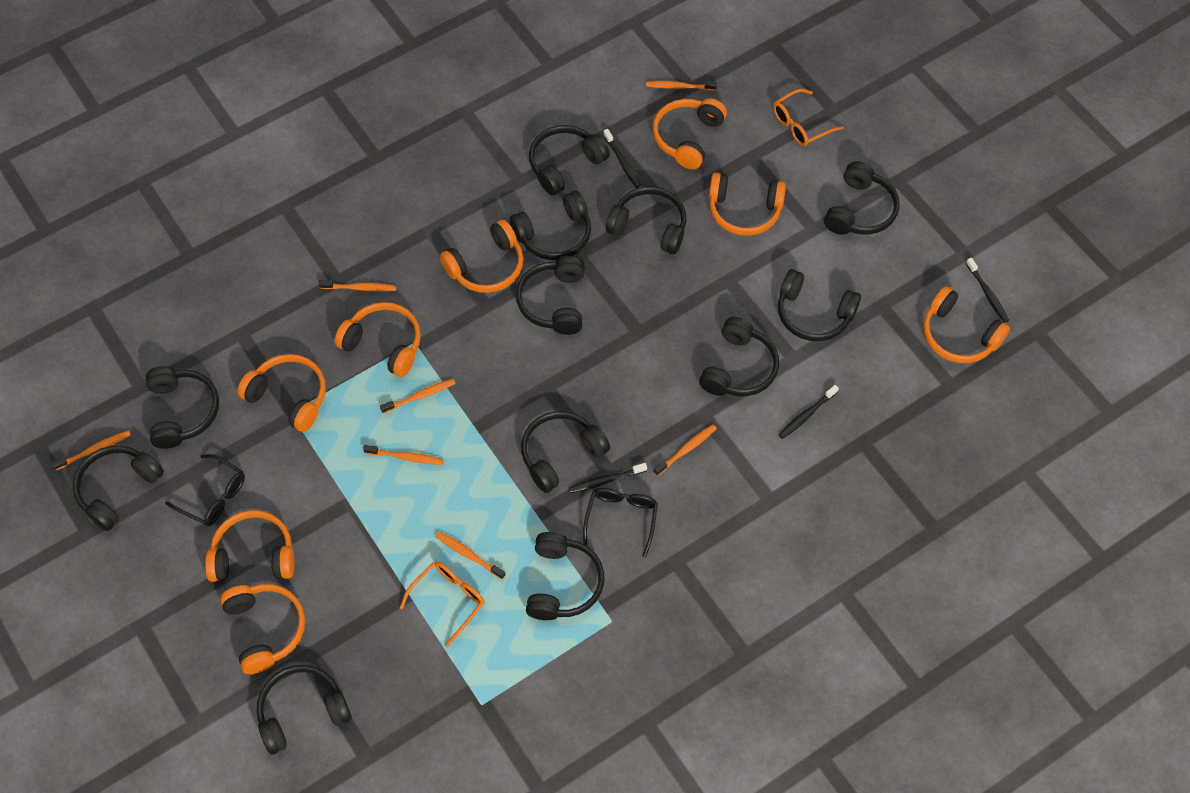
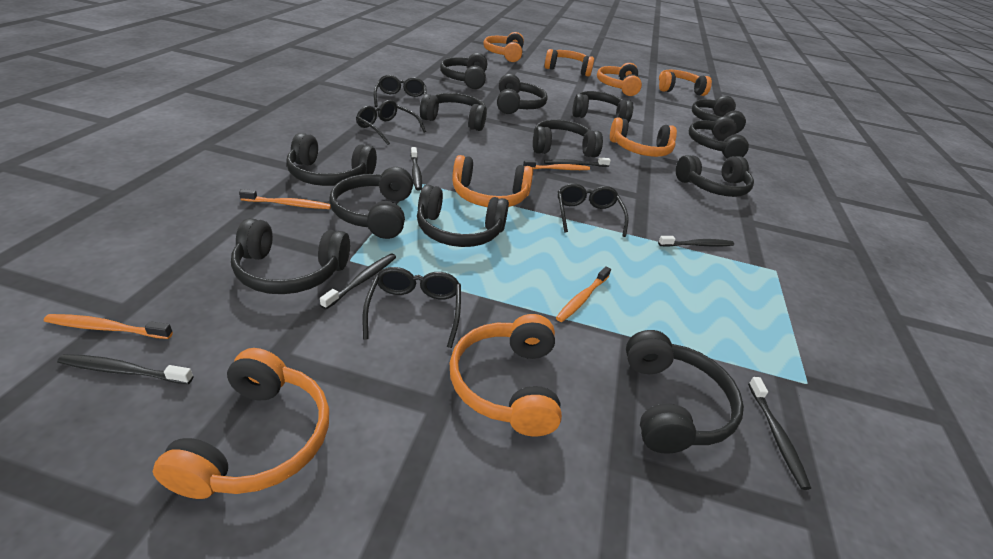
black glasses: 2 -> 4
black headphones: 12 -> 13
black toothbrush: 4 -> 6
orange glasses: 2 -> 0
orange toothbrush: 7 -> 4

